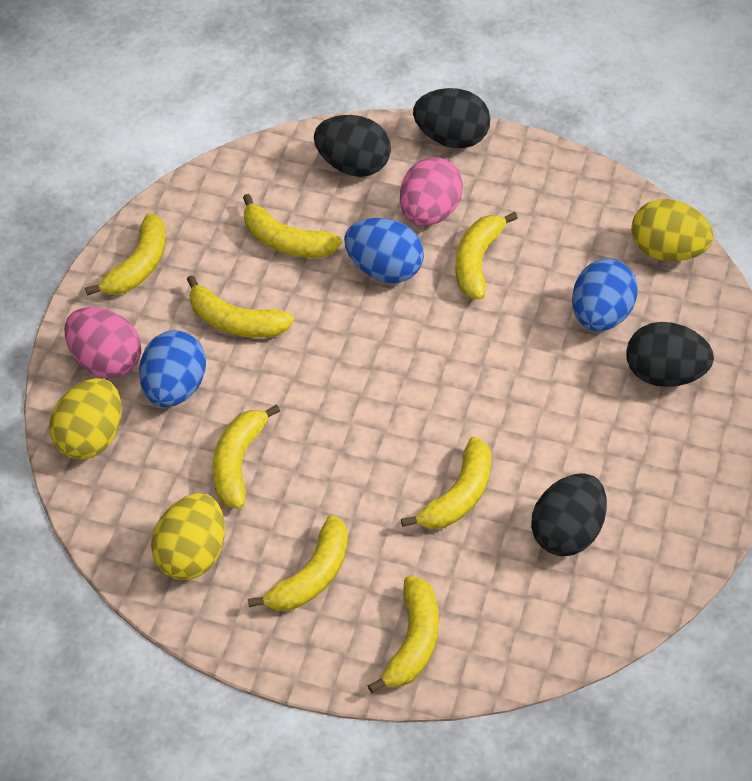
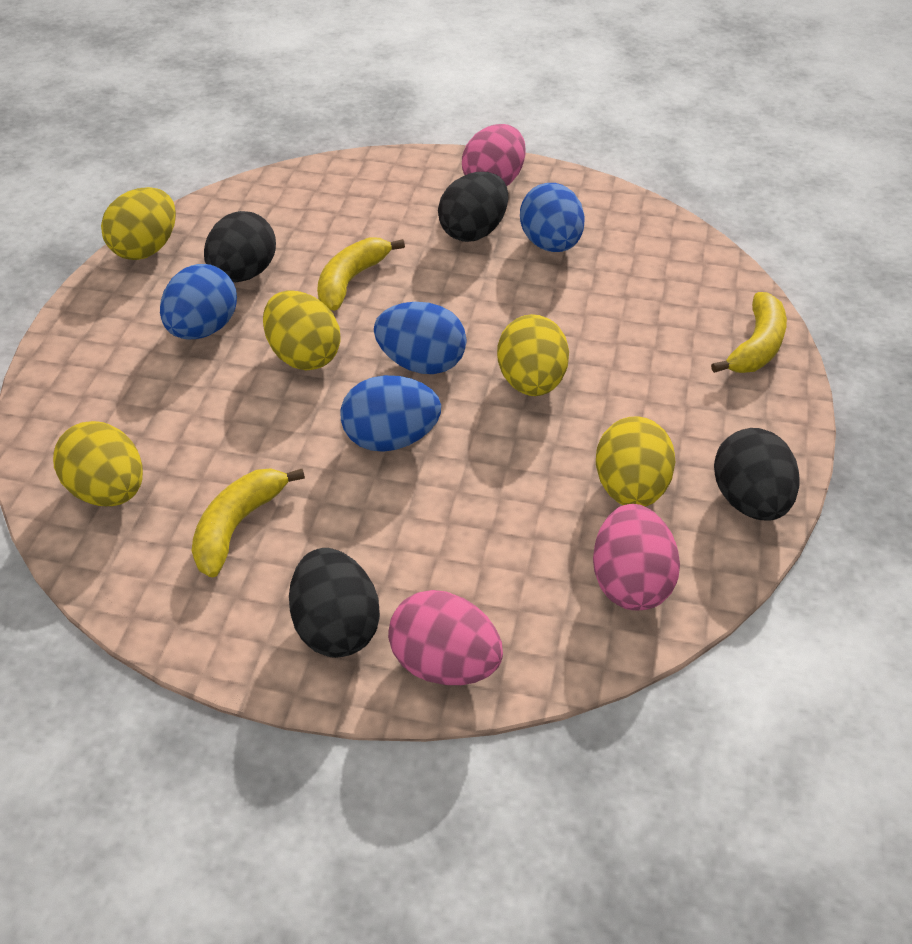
blue egg: 3 -> 4
pink egg: 2 -> 3
yellow banana: 8 -> 3
yellow egg: 3 -> 5

